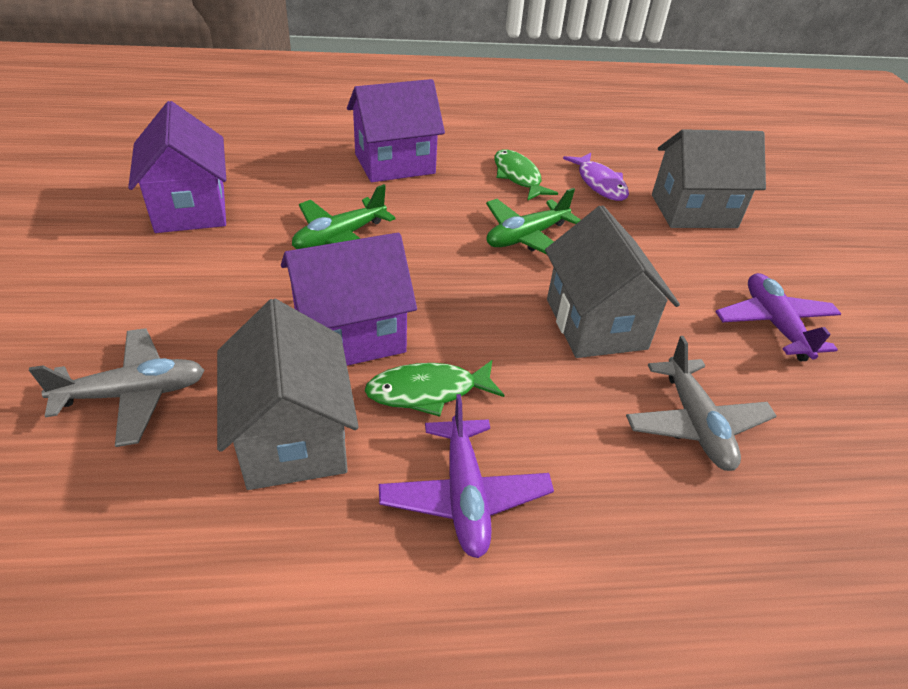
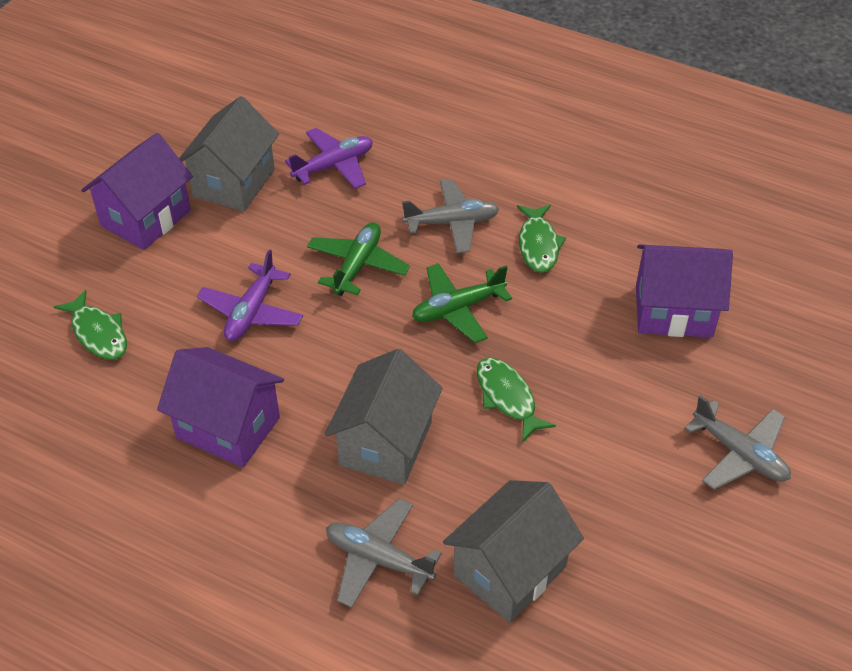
green fish: 2 -> 3
grey plane: 2 -> 3
purple fish: 1 -> 0

